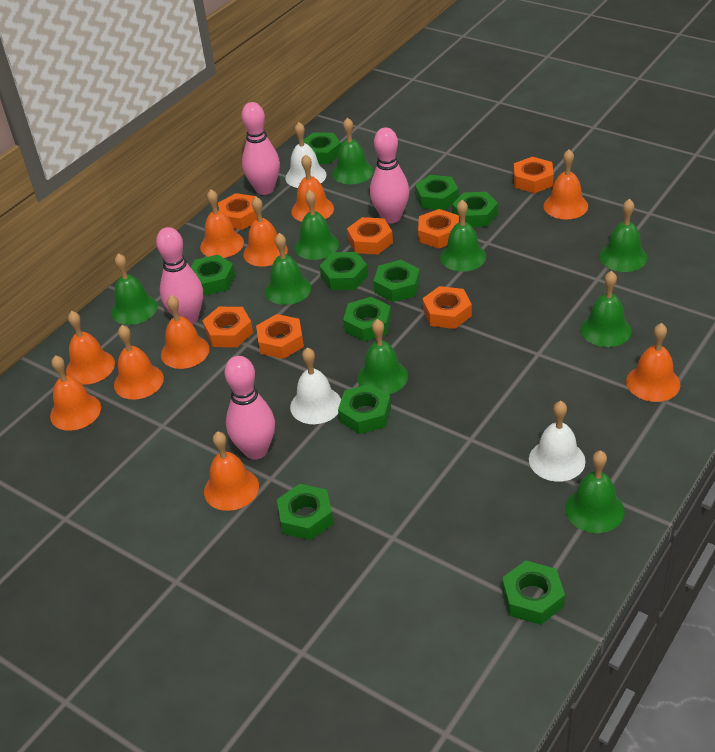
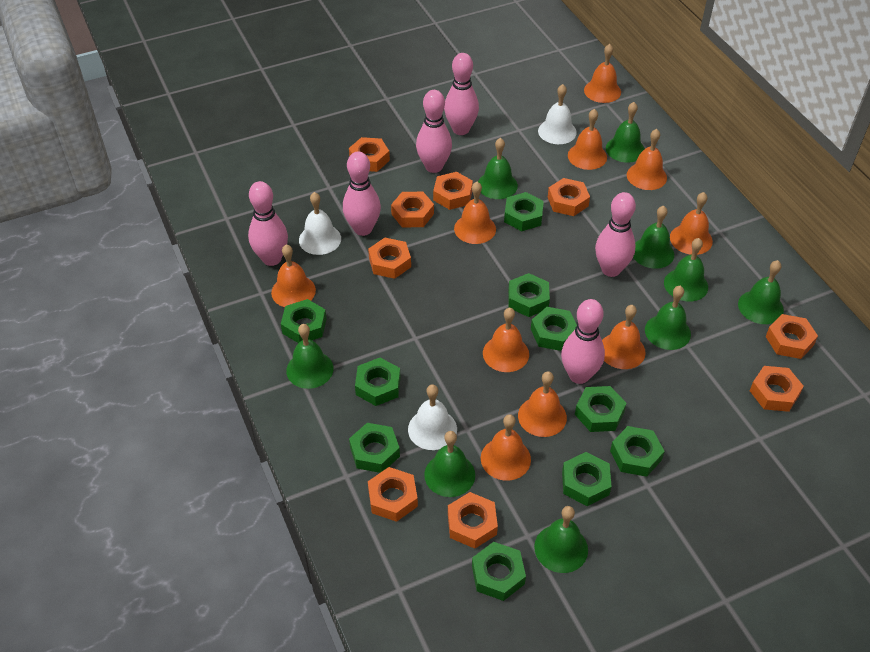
orange nut: 7 -> 9
pink bowling pin: 4 -> 6

